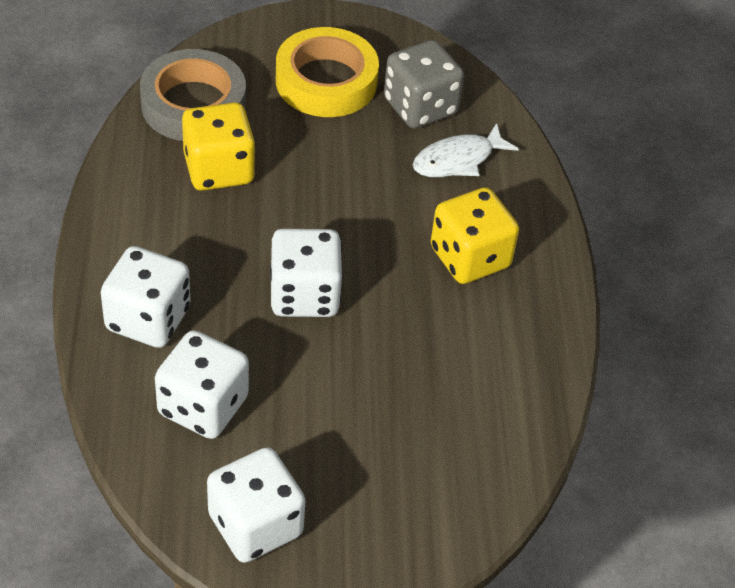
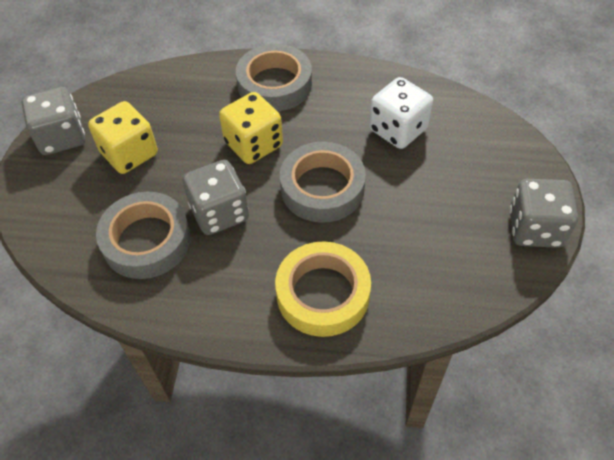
grey dice: 1 -> 3
grey tape: 1 -> 3
white dice: 4 -> 1
white fish: 1 -> 0

